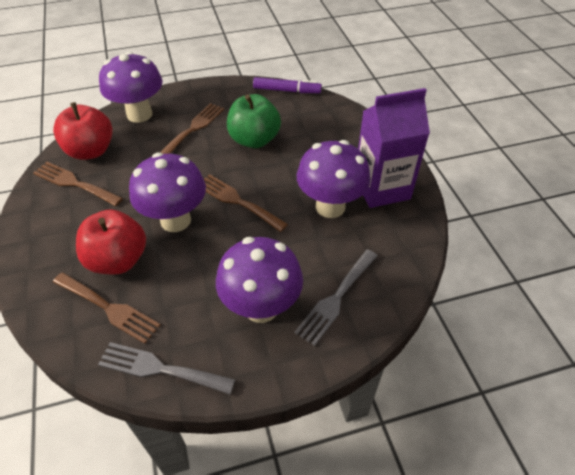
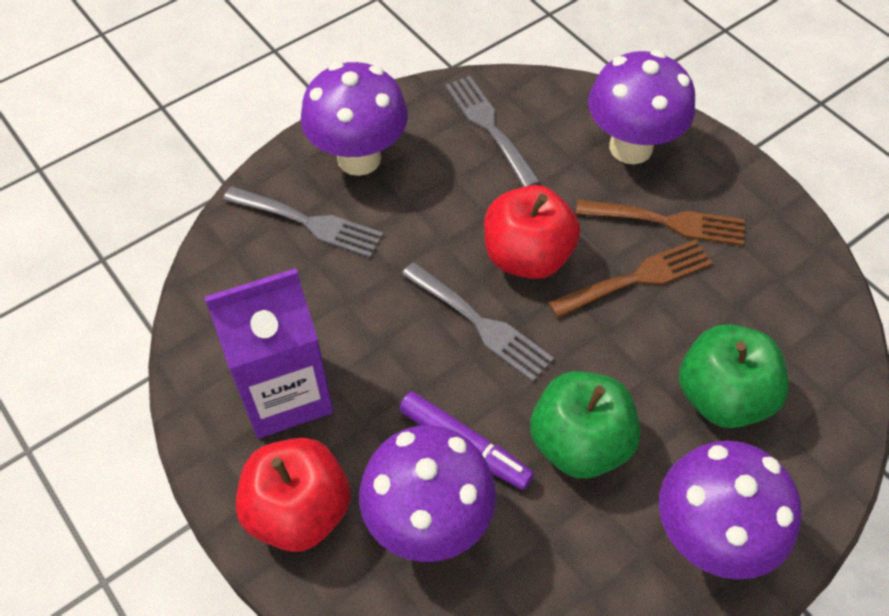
brown fork: 4 -> 2
green apple: 1 -> 2
grey fork: 2 -> 3

